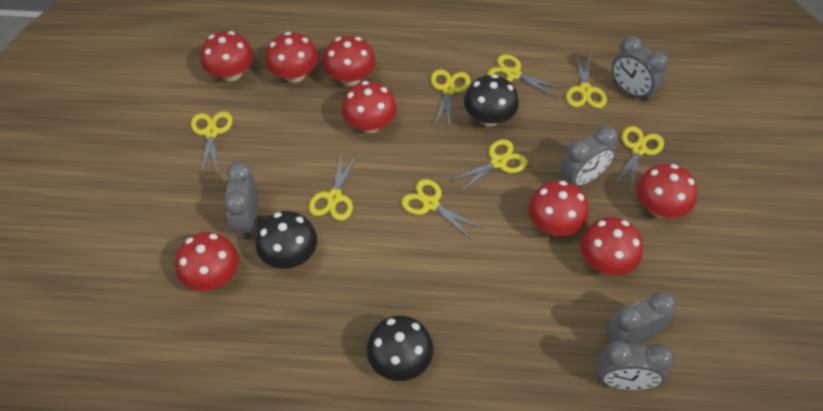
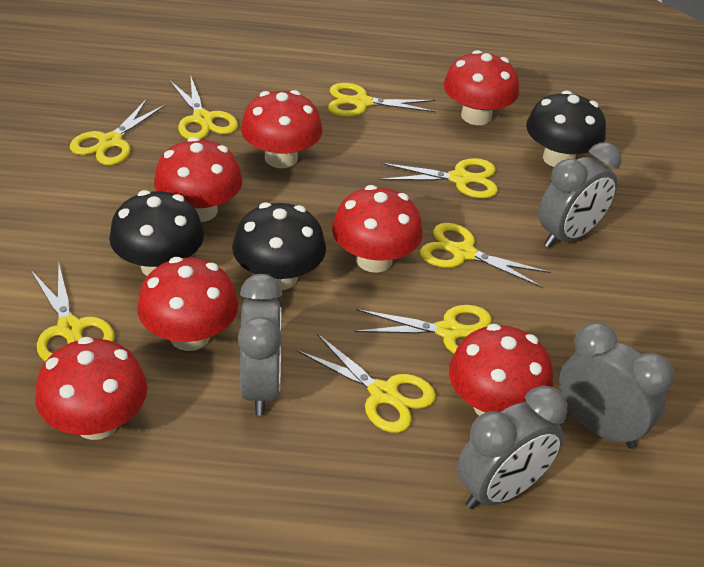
grey clock: 5 -> 4
red mushroom: 8 -> 7

